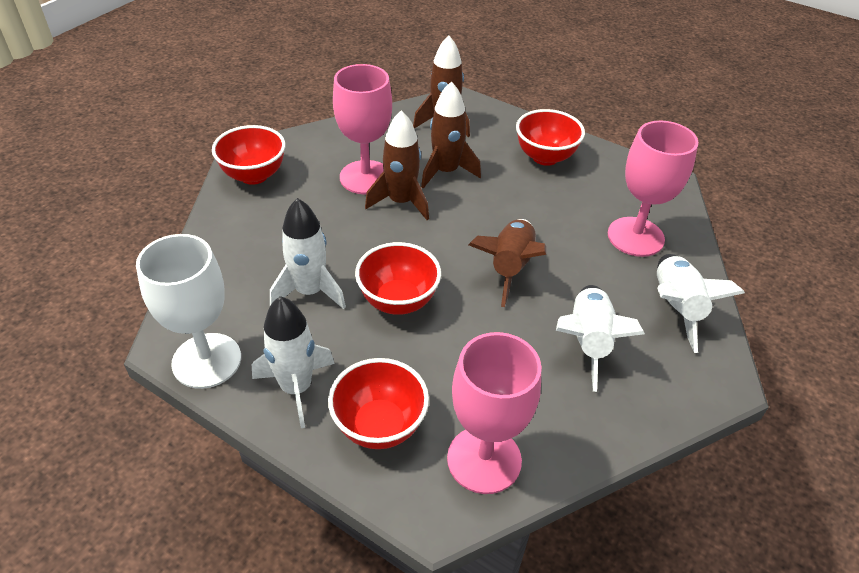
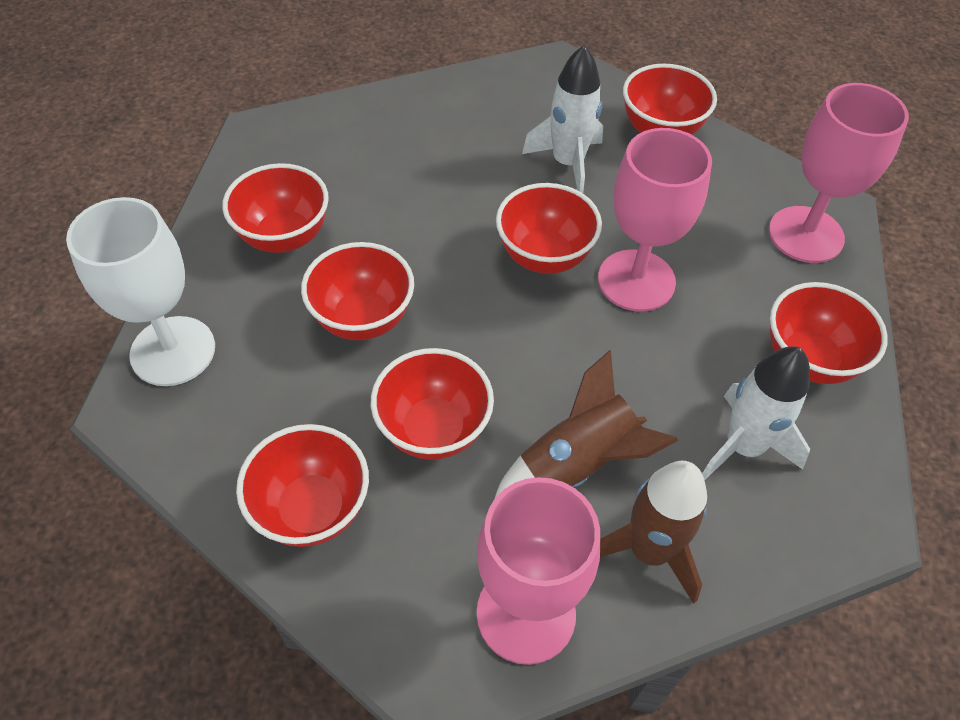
brown rocket: 4 -> 2
red bowl: 4 -> 7
white rocket: 4 -> 2

